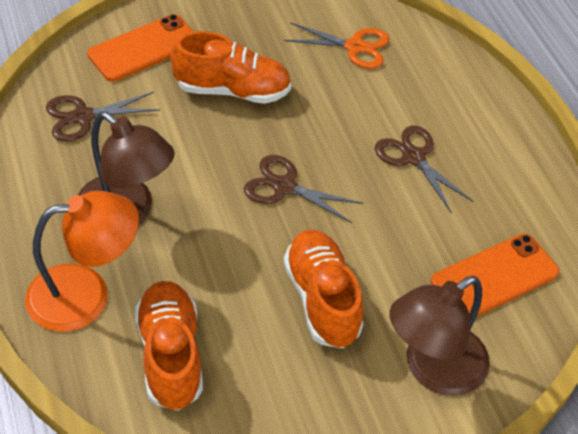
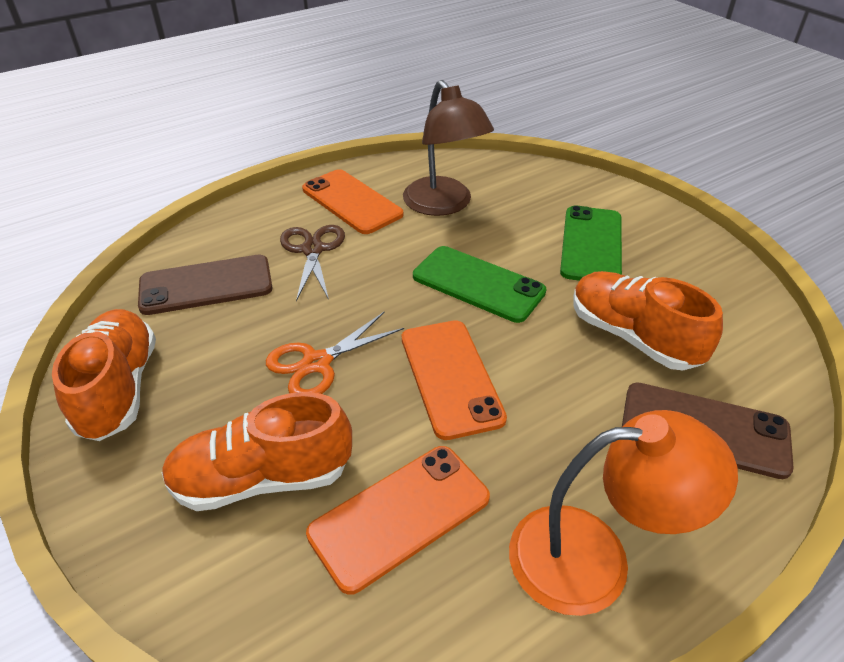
brown lamp: 2 -> 1
brown phone: 0 -> 2
brown scissors: 3 -> 1
green phone: 0 -> 2
orange phone: 2 -> 3

